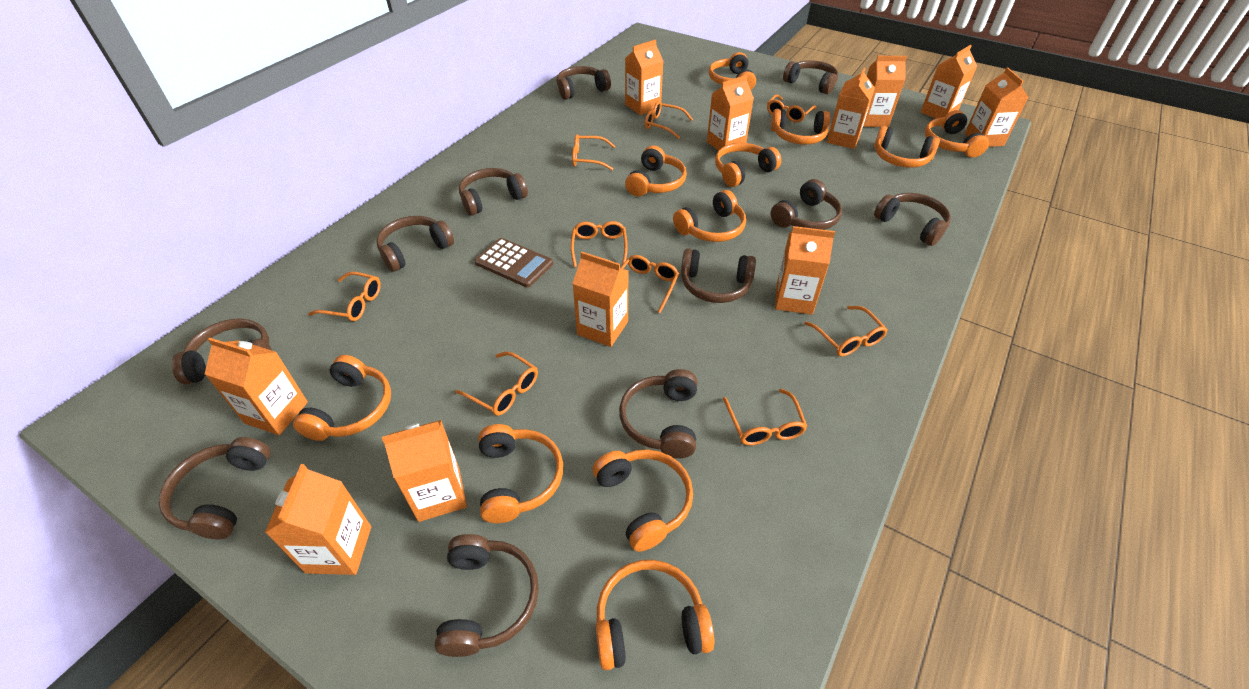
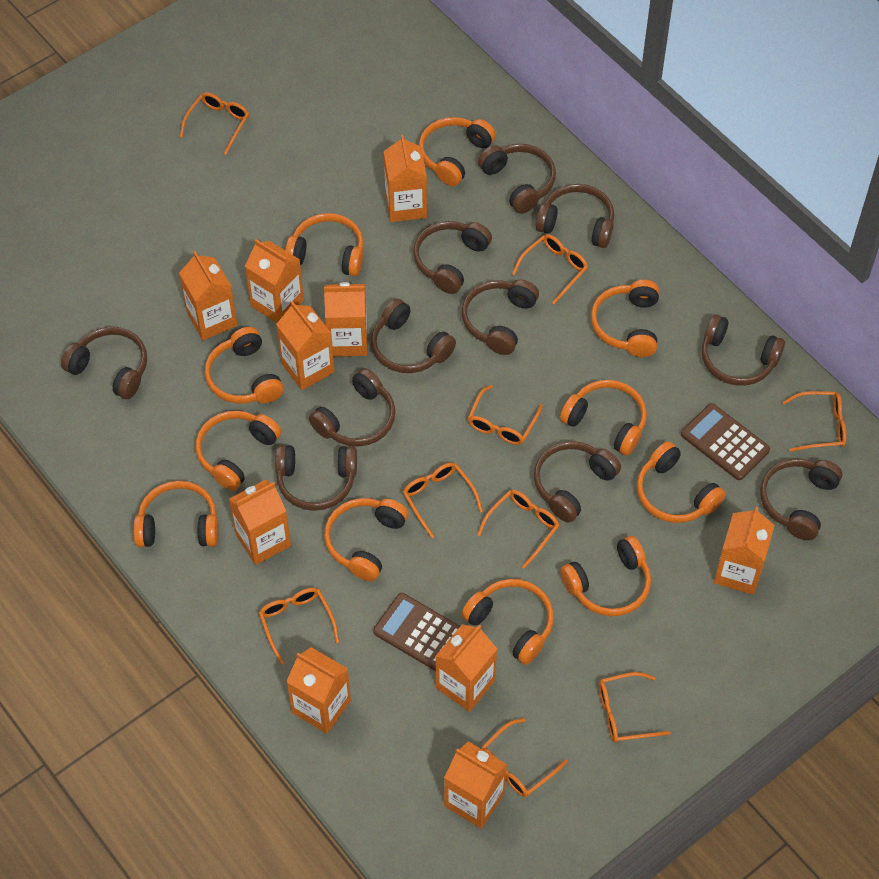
brown calculator: 1 -> 2
orange carton: 11 -> 10

